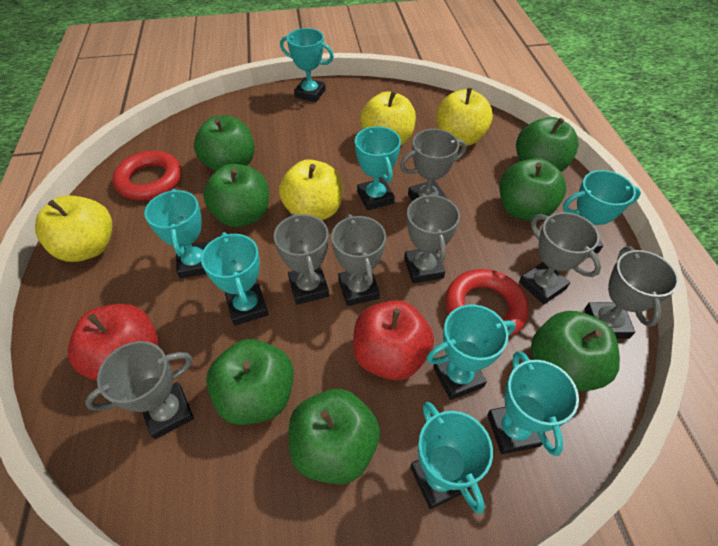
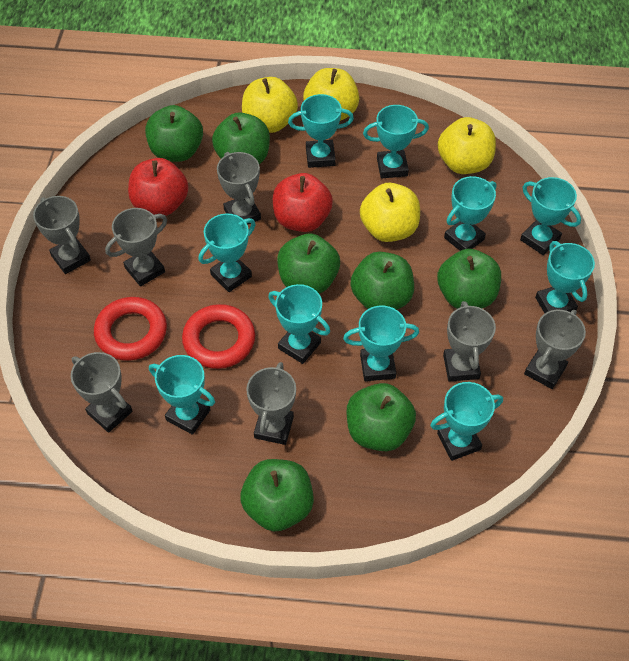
turquoise trophy: 8 -> 10

